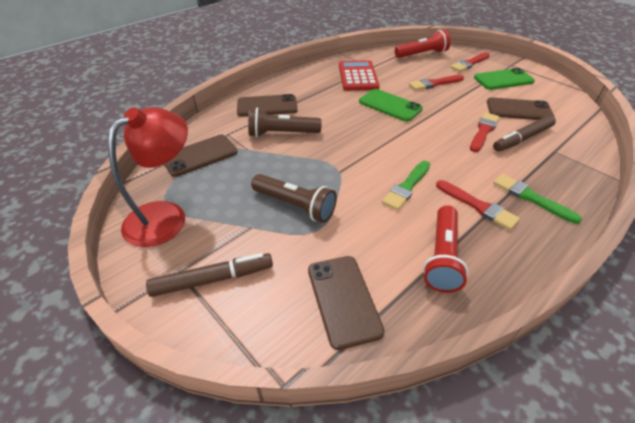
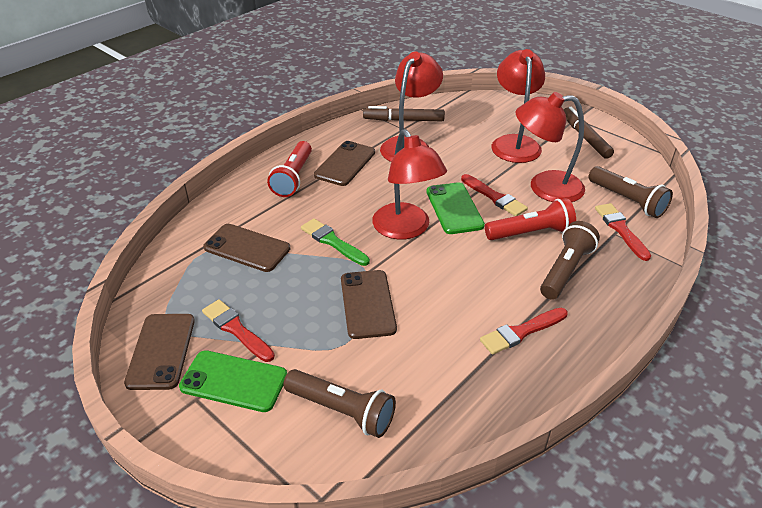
brown flashlight: 2 -> 3
green brush: 2 -> 1
red calculator: 1 -> 0
red lamp: 1 -> 4

